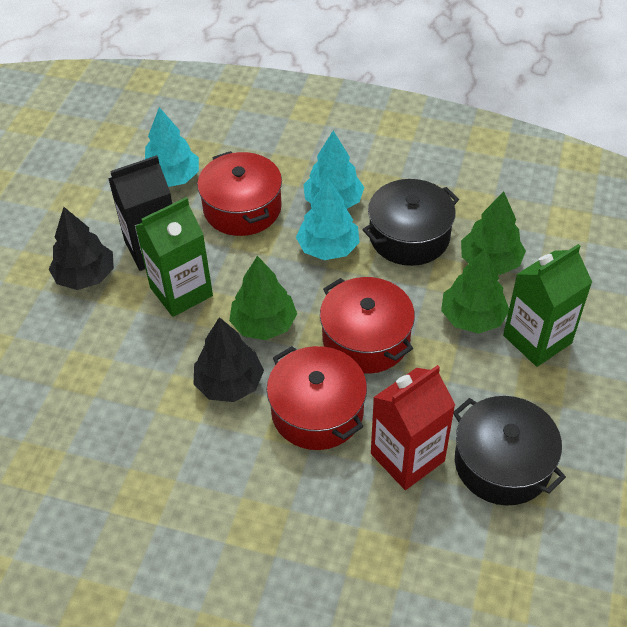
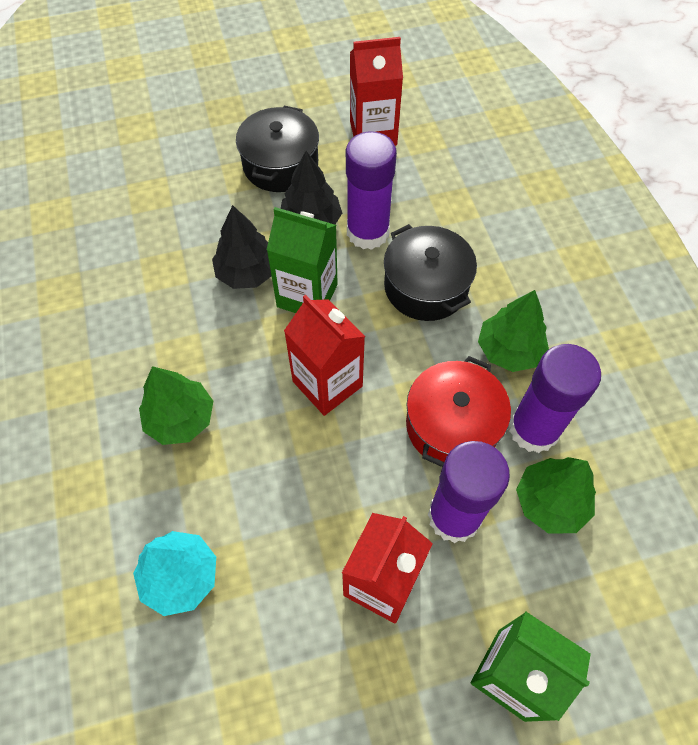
black carton: 1 -> 0
purple glue stick: 0 -> 3
red carton: 1 -> 3
red pot: 3 -> 1
turquoise tree: 3 -> 1

